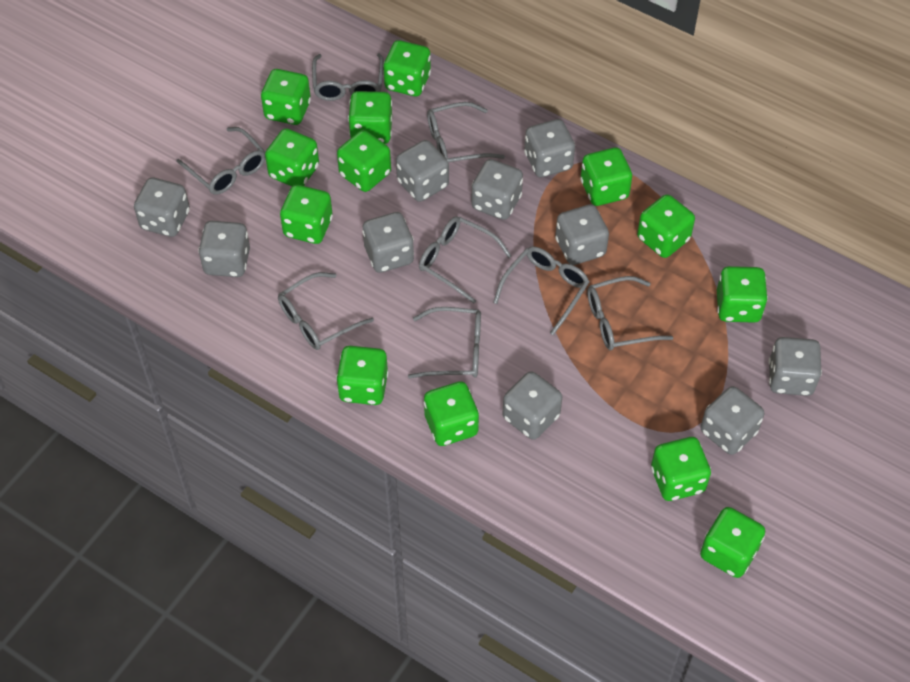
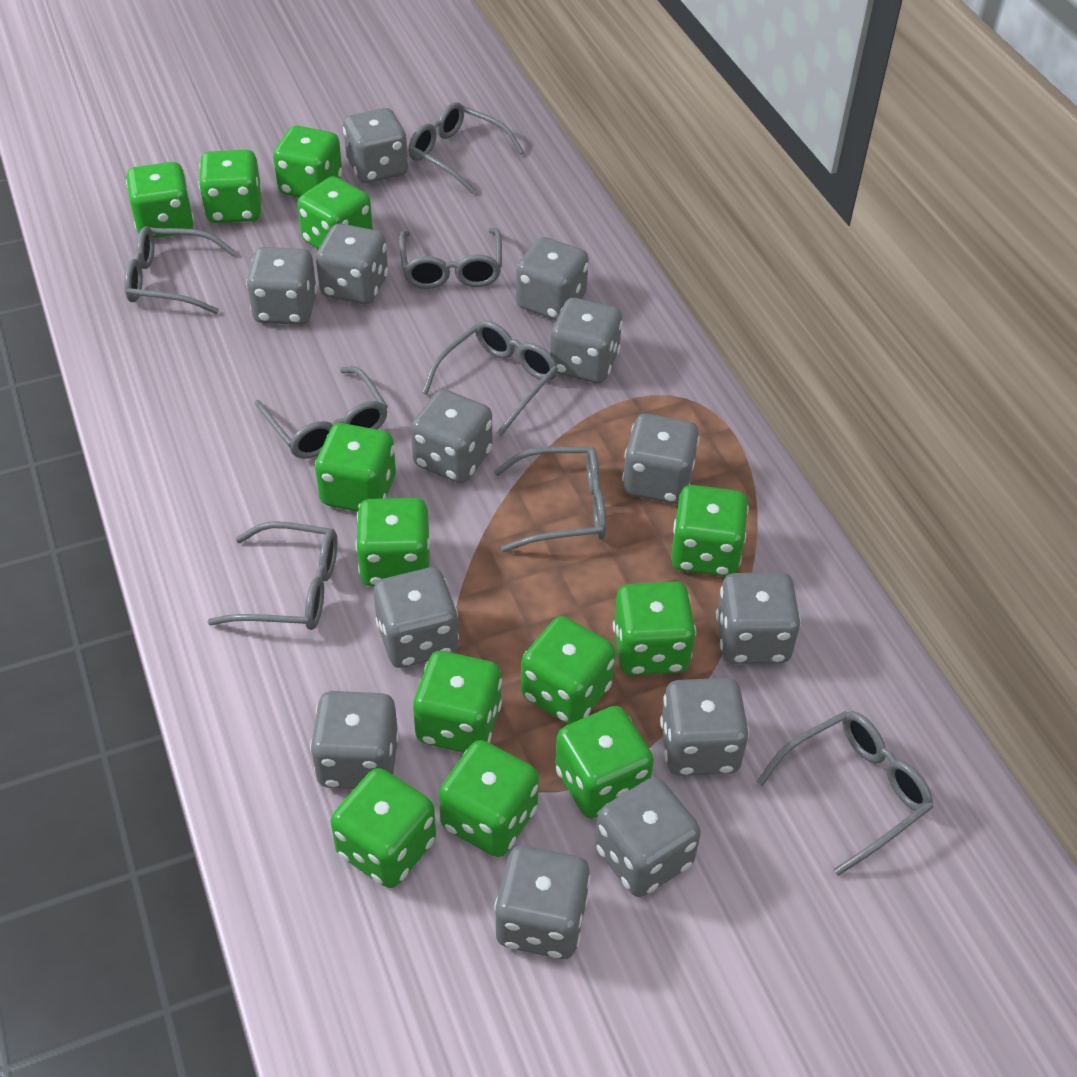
grey dice: 10 -> 13

